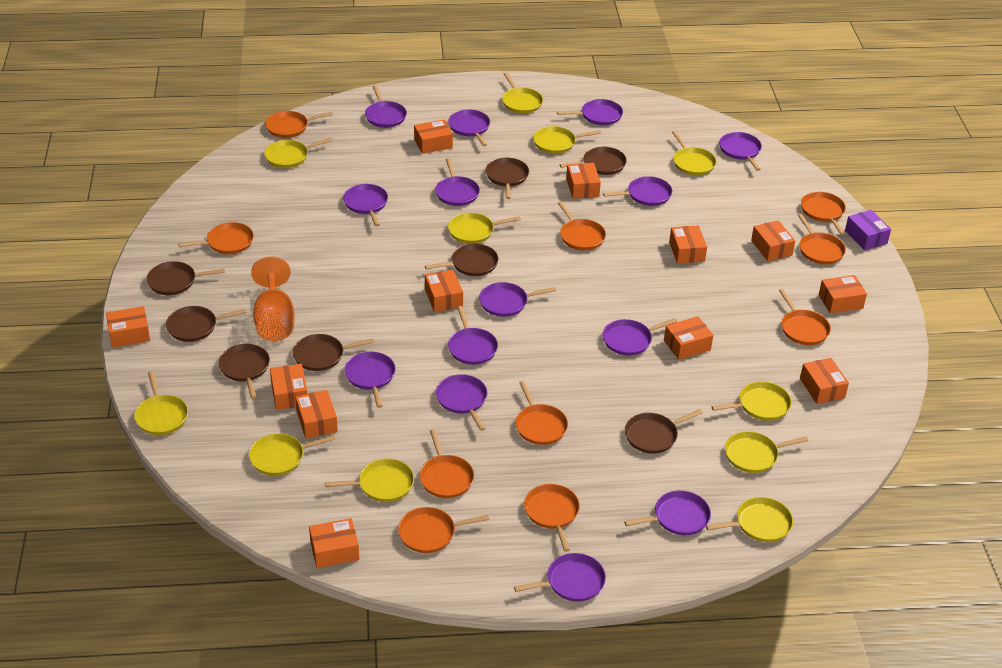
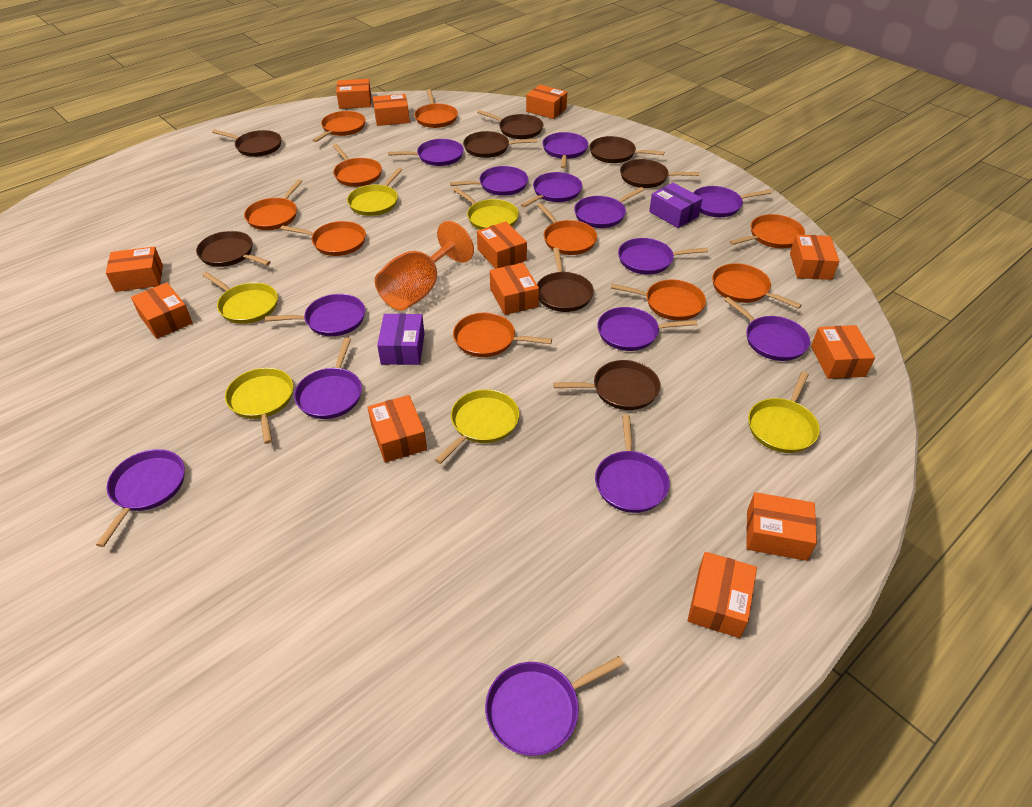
purple box: 1 -> 2
yellow pan: 11 -> 6

